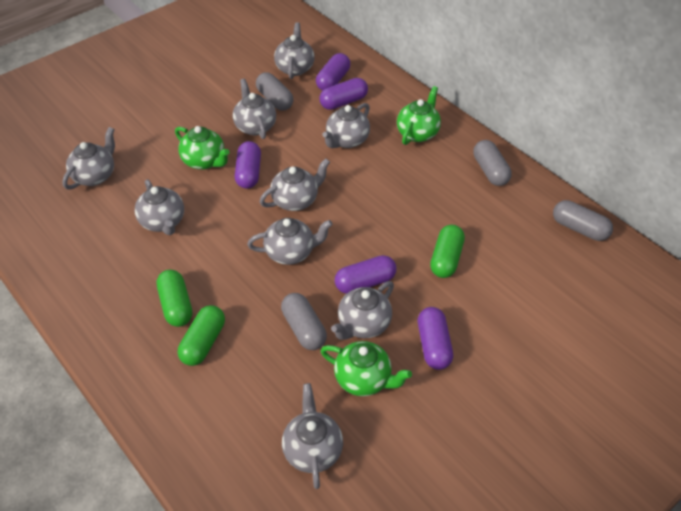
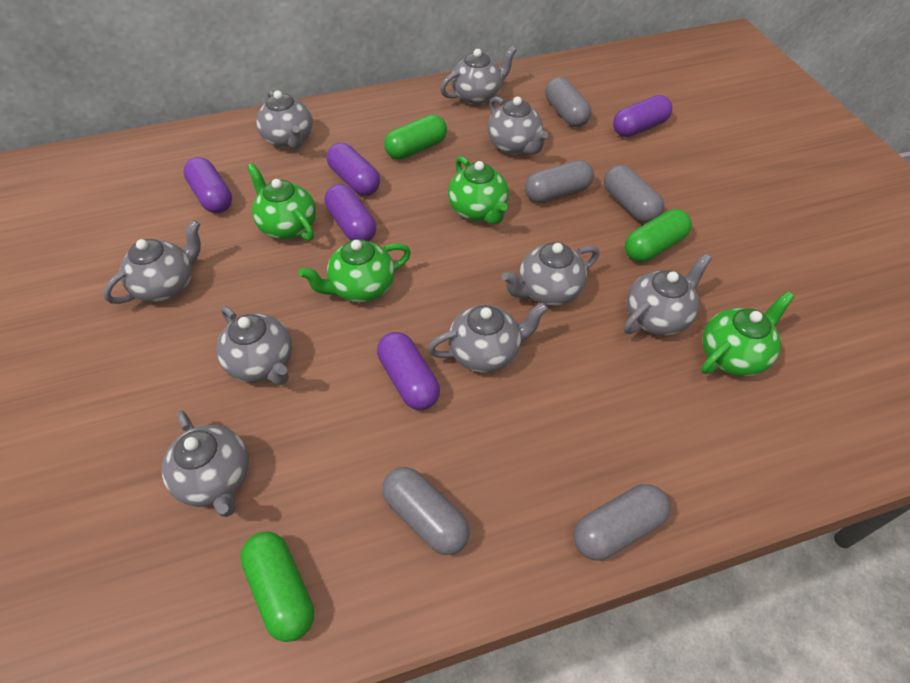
green teapot: 3 -> 4
grey capsule: 4 -> 5

